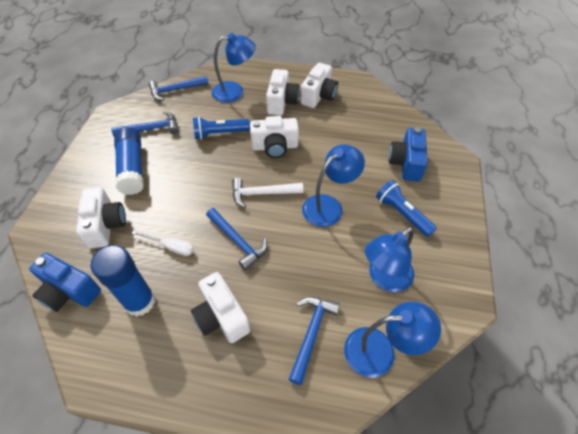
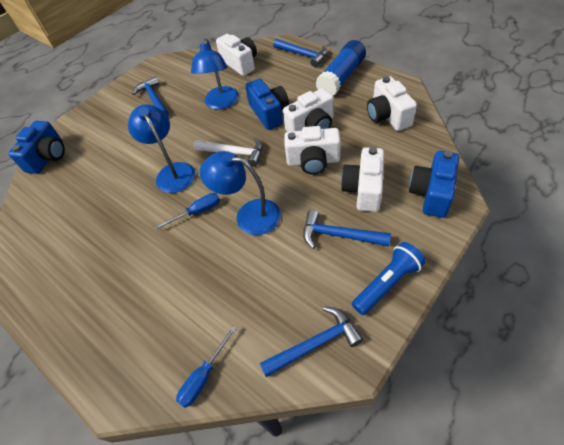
blue camera: 2 -> 3
blue flashlight: 2 -> 1
blue glue stick: 2 -> 1
blue lamp: 4 -> 3
blue screwdriver: 0 -> 2
white screwdriver: 1 -> 0

